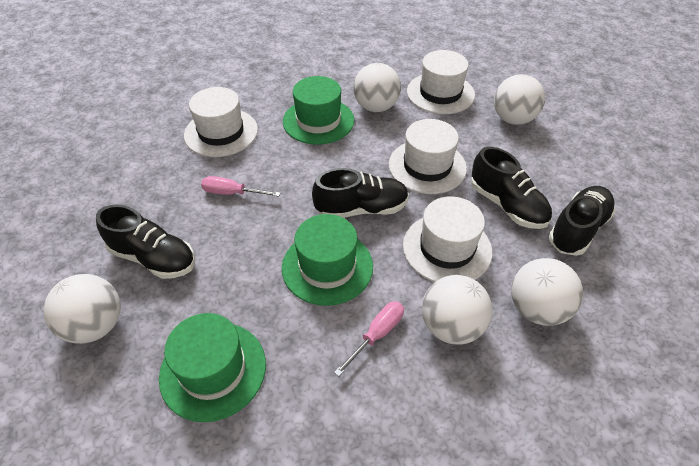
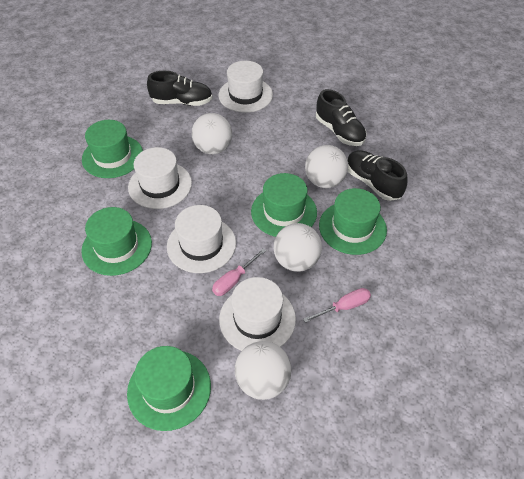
black shoe: 4 -> 3
green hat: 3 -> 5
white ball: 5 -> 4

